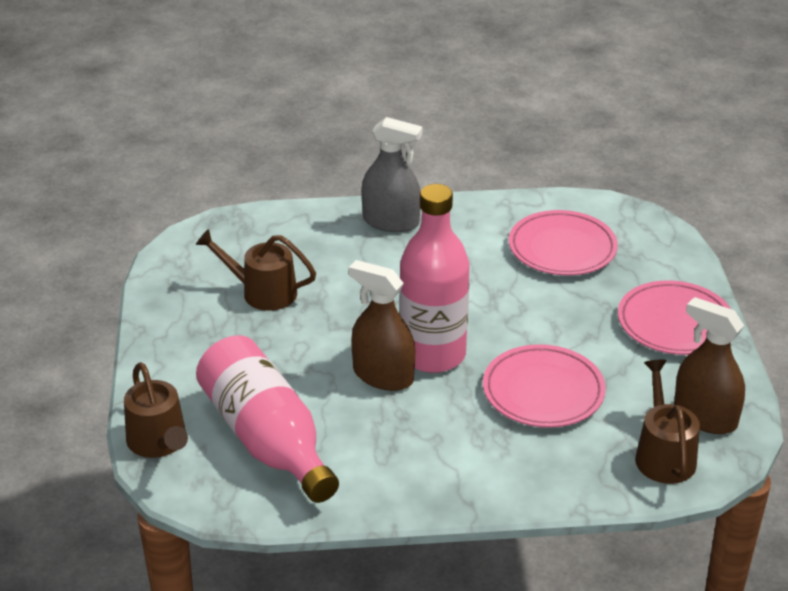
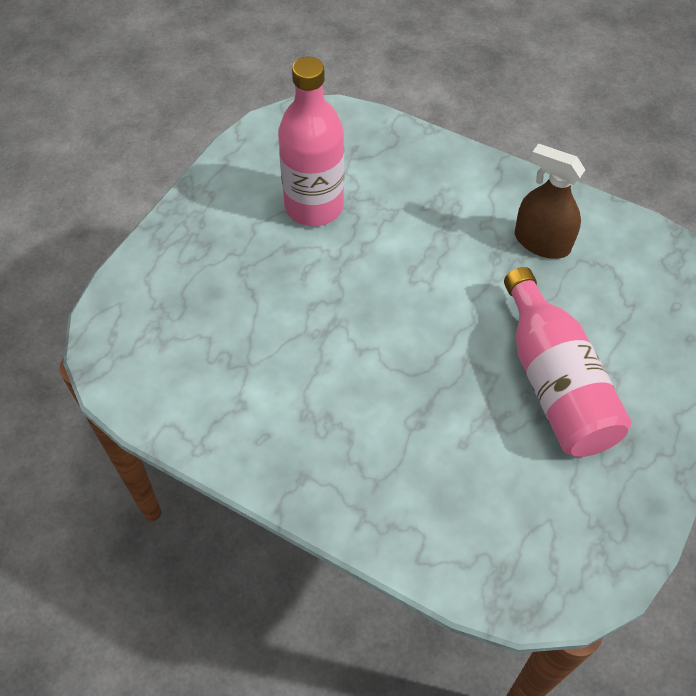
brown spray bottle: 2 -> 1
brown watering can: 3 -> 0
grey spray bottle: 1 -> 0
pink plate: 3 -> 0

